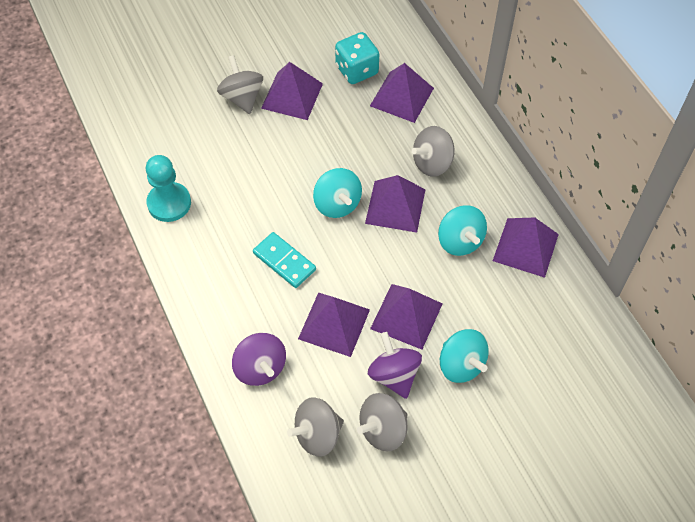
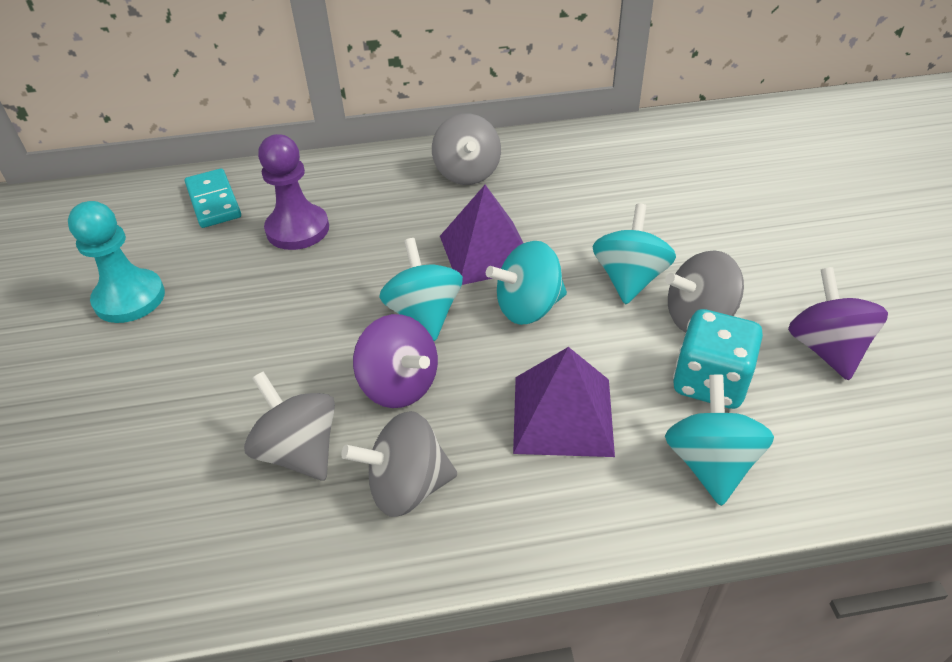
purple pawn: 0 -> 1
purple pyramid: 6 -> 2
turquoise spinning top: 3 -> 4

